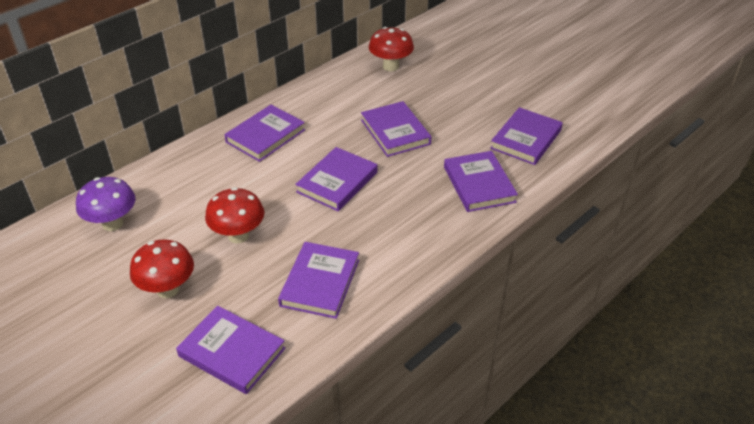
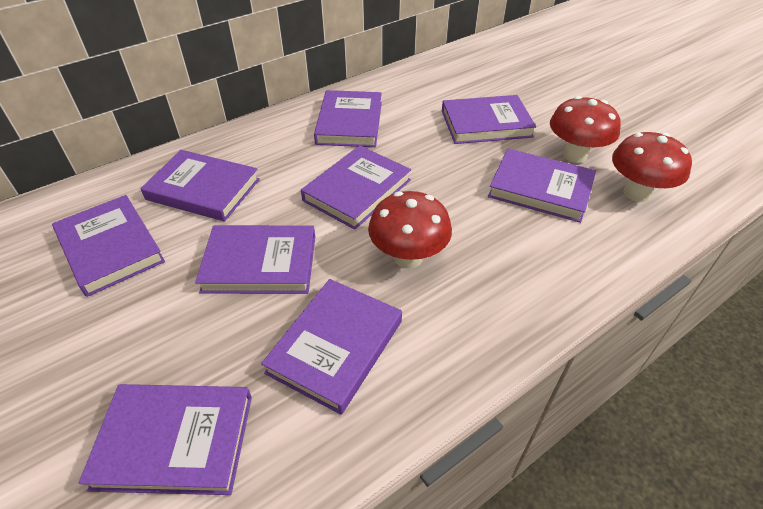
purple book: 7 -> 9
purple mushroom: 1 -> 0

